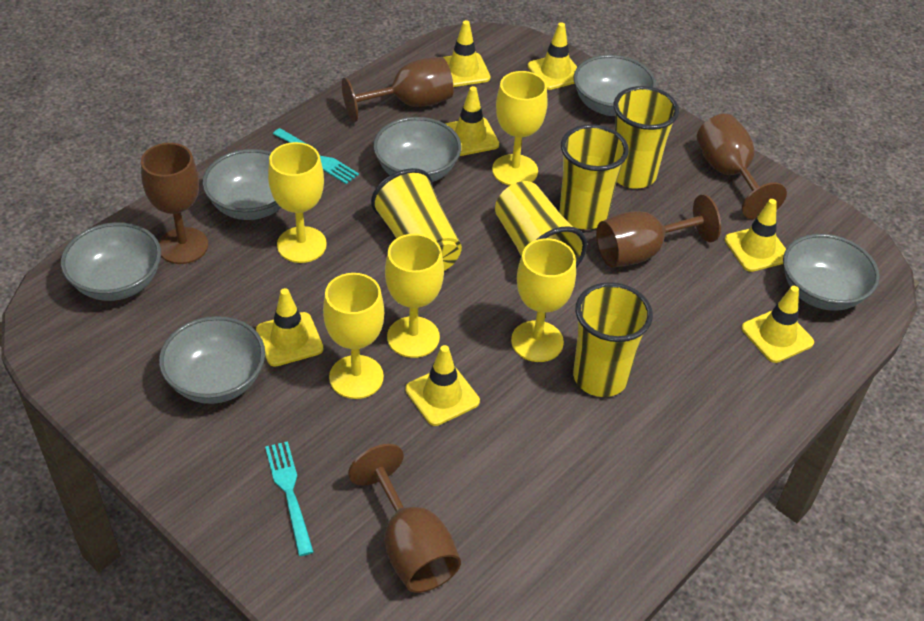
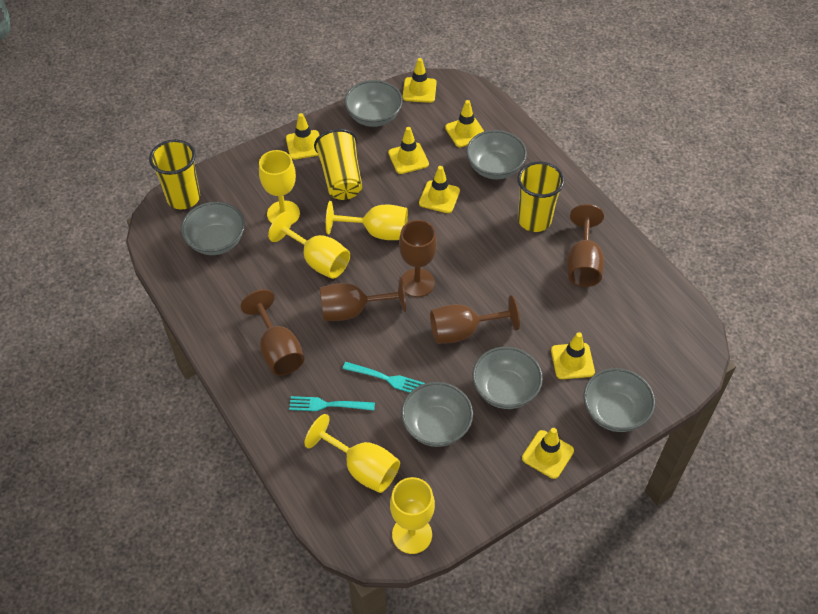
yellow cup: 5 -> 3

